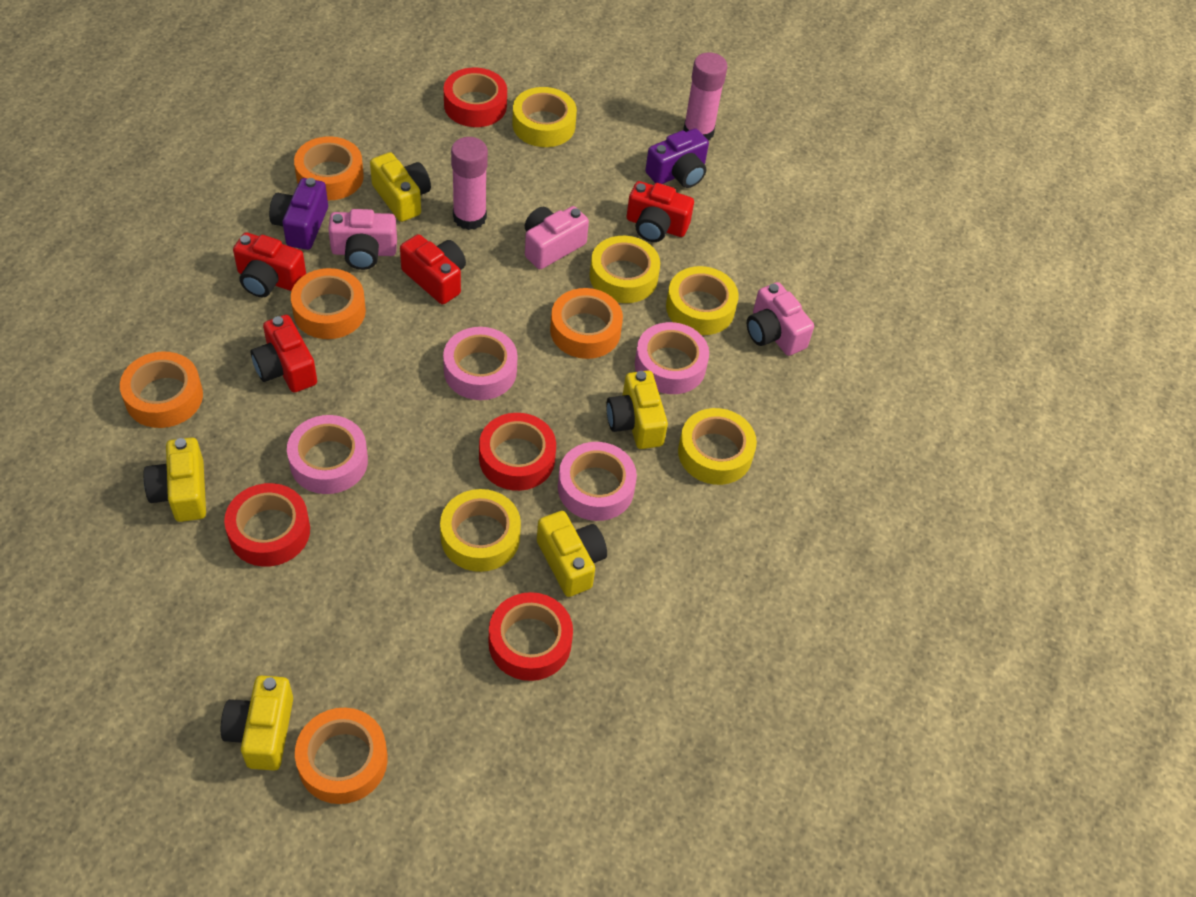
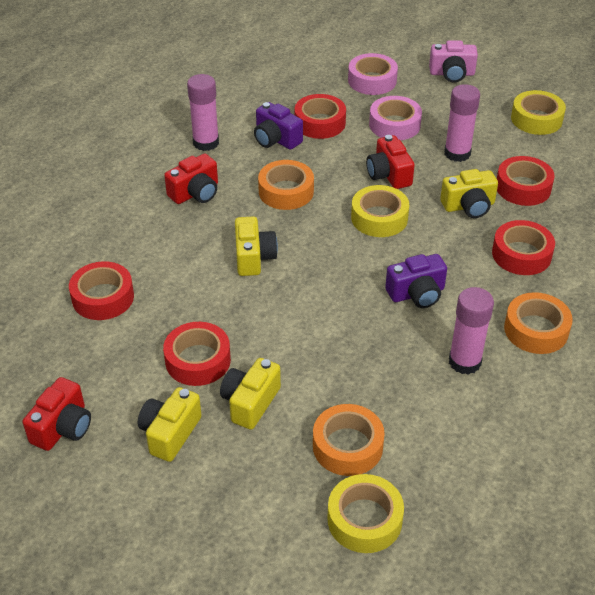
orange tape: 5 -> 3
pink camera: 3 -> 1
pink glue stick: 2 -> 3
pink tape: 4 -> 2
red camera: 4 -> 3
red tape: 4 -> 5
yellow camera: 5 -> 4
yellow tape: 5 -> 3

